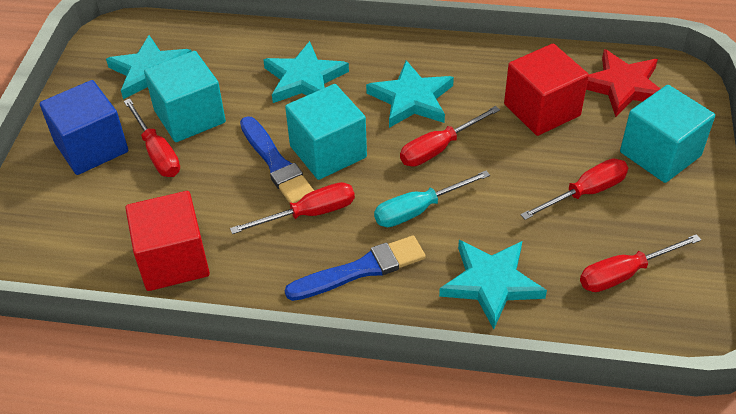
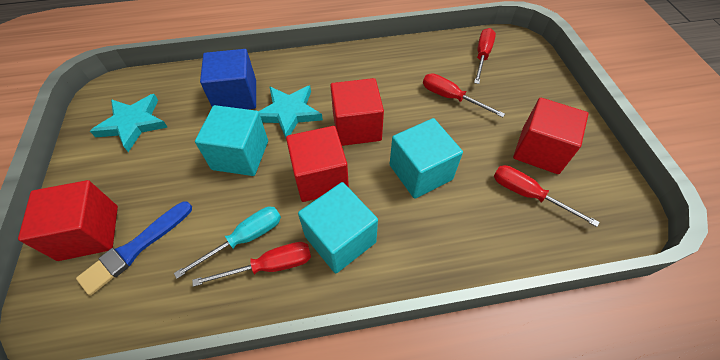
blue brush: 2 -> 1
red cube: 2 -> 4
red screwdriver: 5 -> 4
red star: 1 -> 0
turquoise star: 4 -> 2

